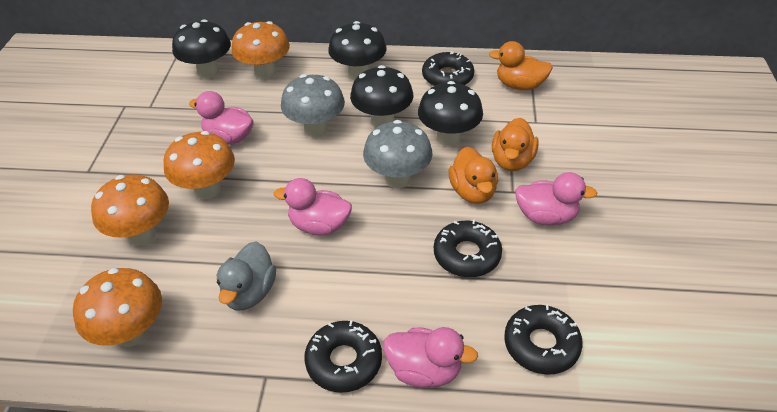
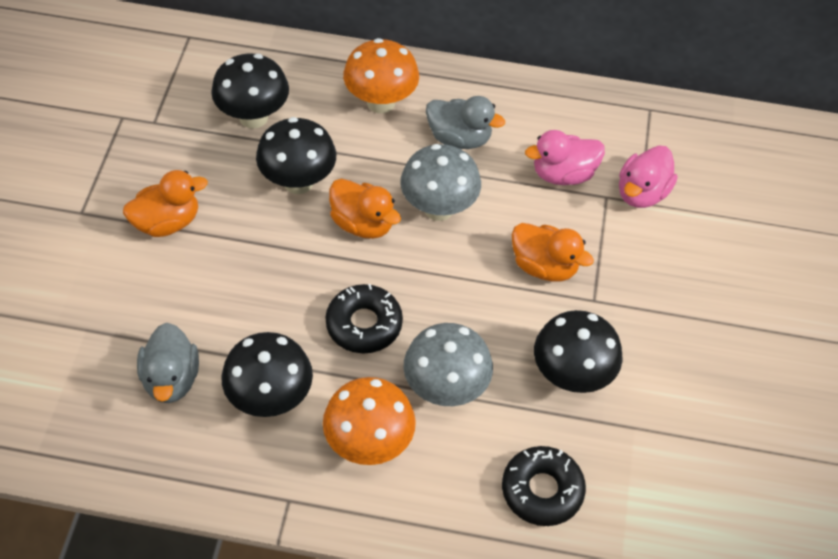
black donut: 4 -> 2
grey duck: 1 -> 2
orange mushroom: 4 -> 2
pink duck: 4 -> 2

